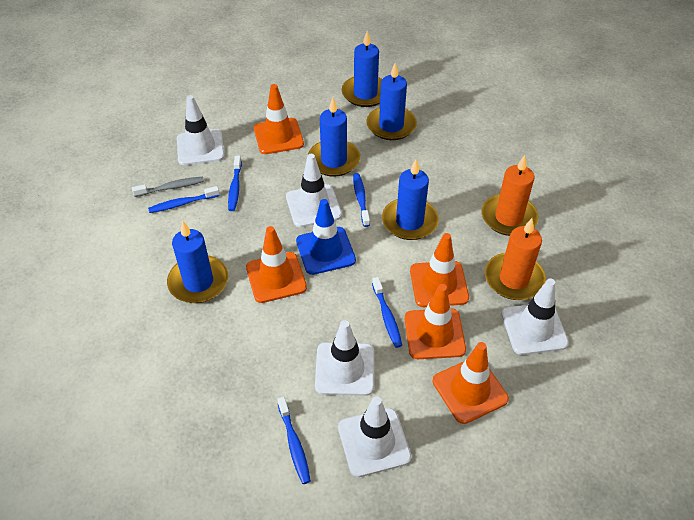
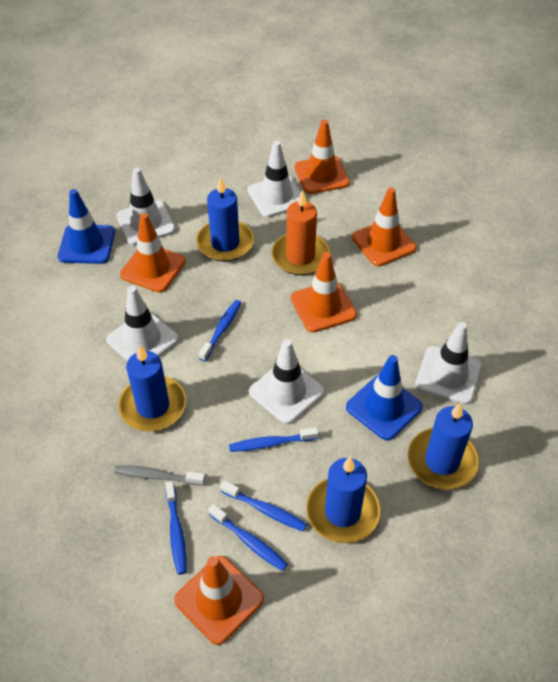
blue candle: 5 -> 4
blue traffic cone: 1 -> 2
orange candle: 2 -> 1

